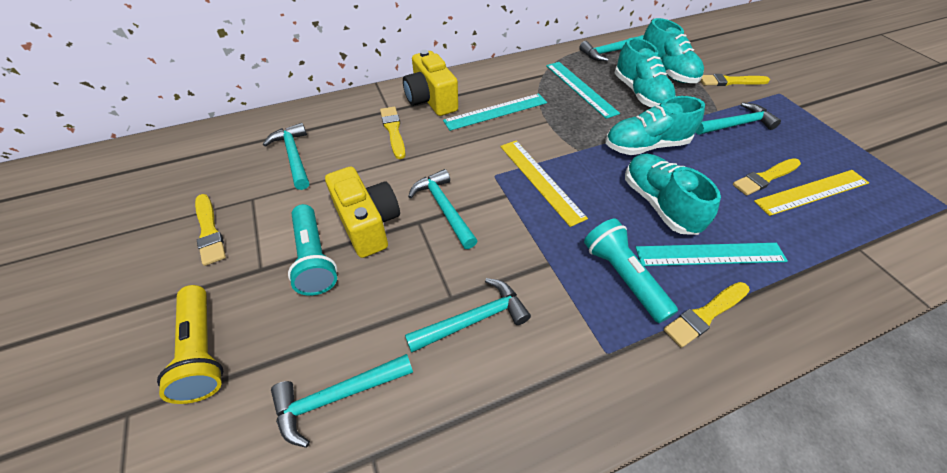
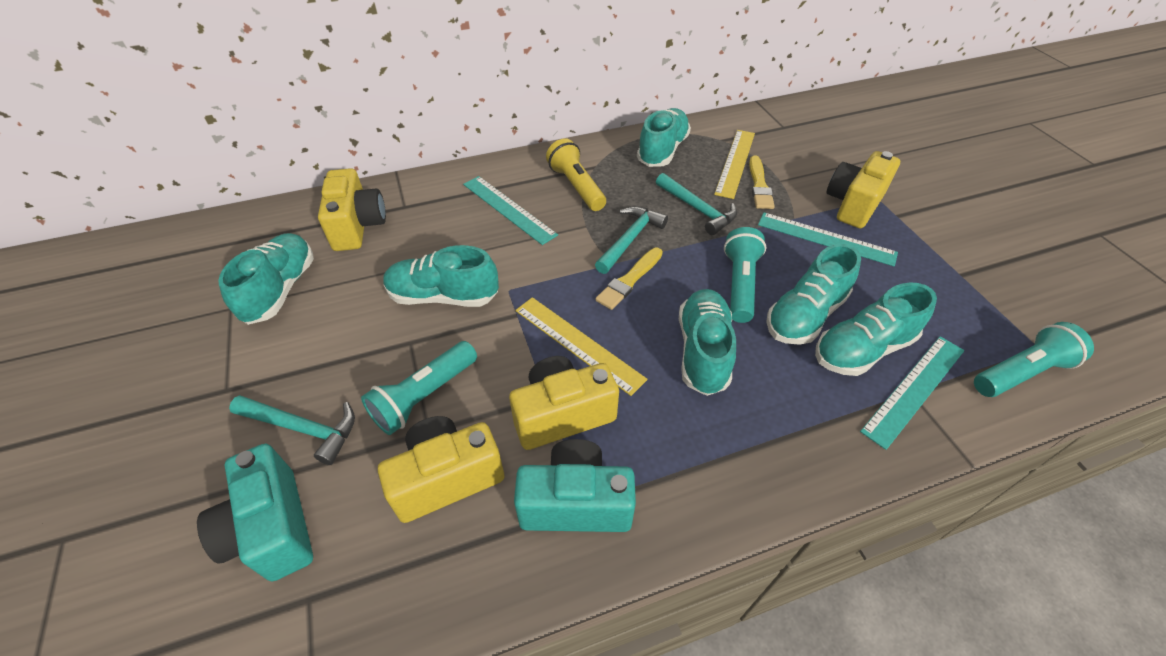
turquoise camera: 0 -> 2
turquoise flashlight: 2 -> 3
turquoise hammer: 6 -> 3
turquoise shoe: 4 -> 6
yellow brush: 5 -> 2
yellow camera: 2 -> 4

